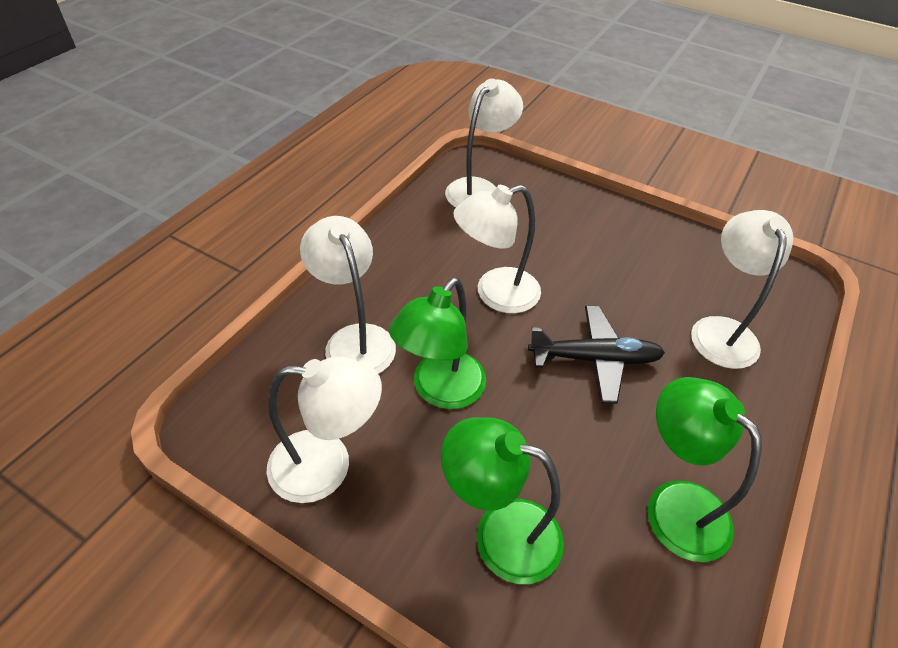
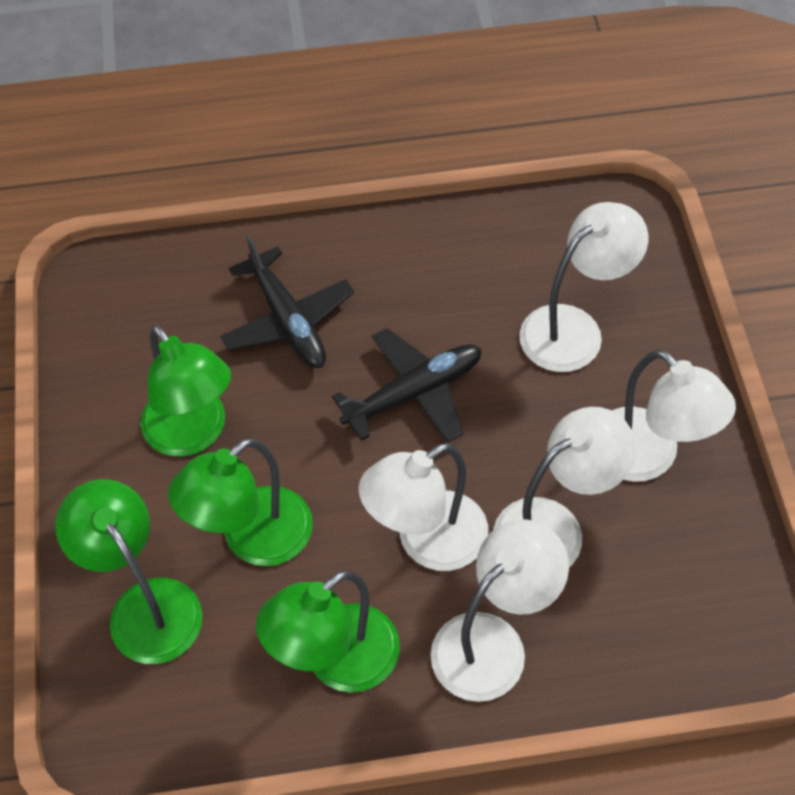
black plane: 1 -> 2
green lamp: 3 -> 4

